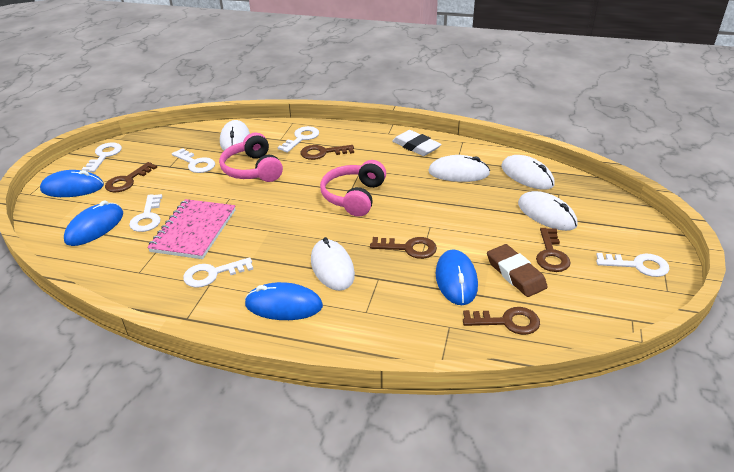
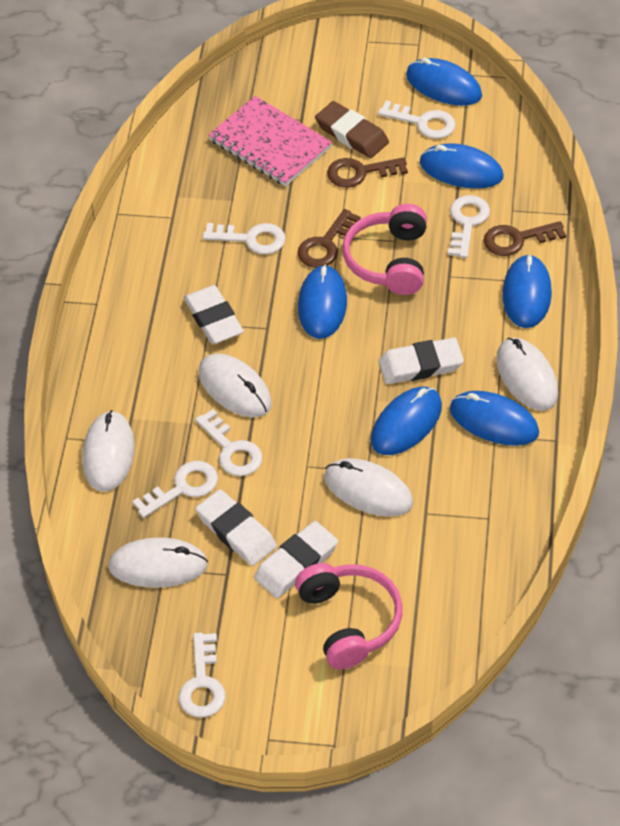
blue mouse: 4 -> 6
brown key: 5 -> 3
white eraser: 1 -> 4

